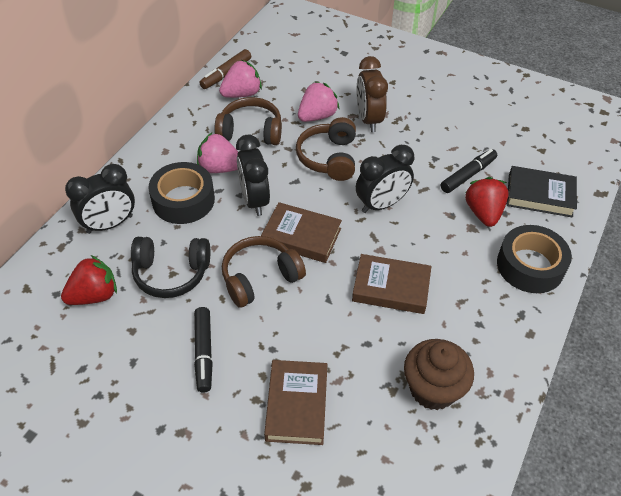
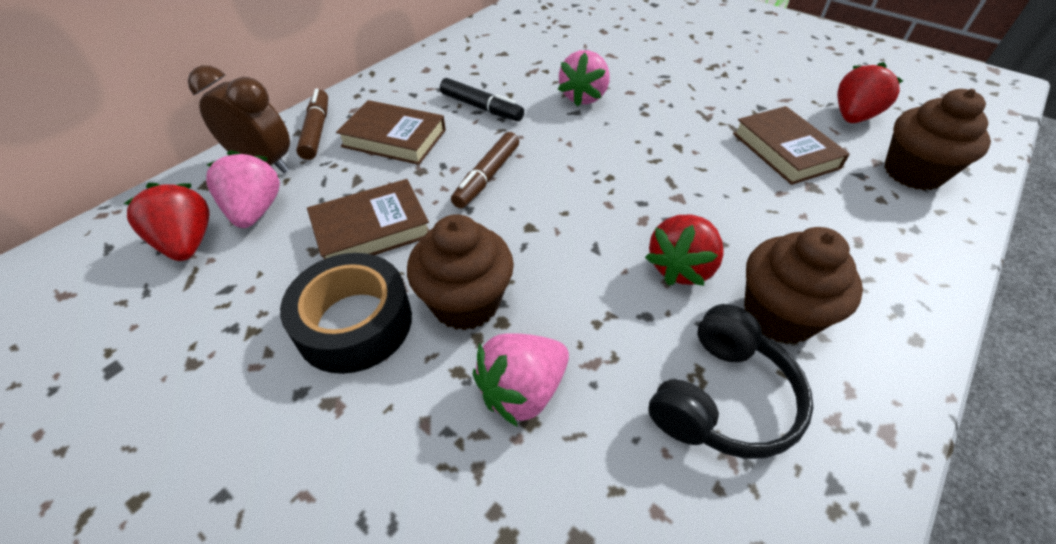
black book: 1 -> 0
black clock: 3 -> 0
black marker: 2 -> 1
black tape: 2 -> 1
brown cupcake: 1 -> 3
brown headphones: 3 -> 0
brown marker: 1 -> 2
red strawberry: 2 -> 3

